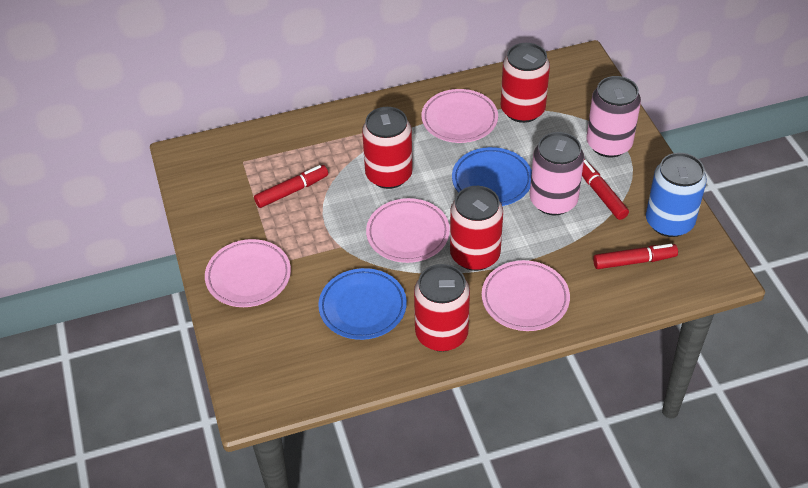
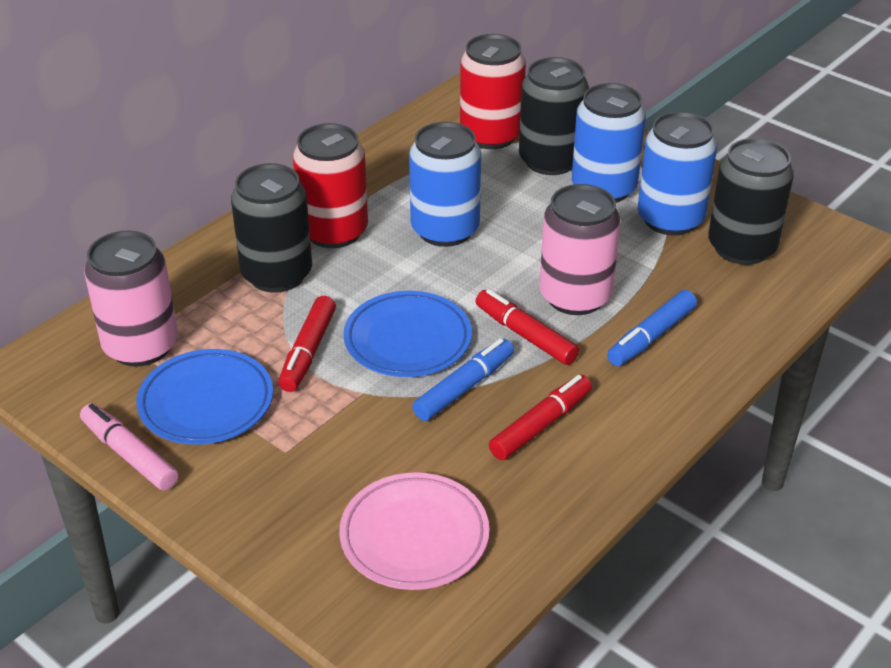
black can: 0 -> 3
blue can: 1 -> 3
blue marker: 0 -> 2
pink marker: 0 -> 1
pink plate: 4 -> 1
red can: 4 -> 2

